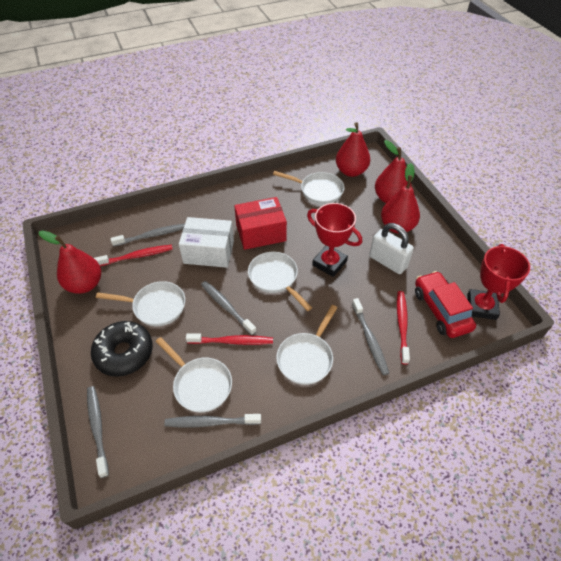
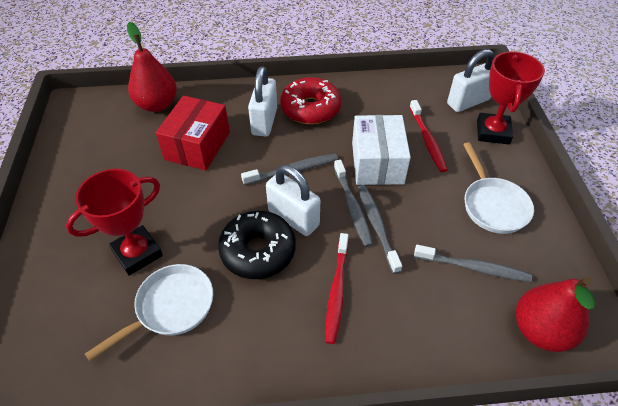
grey toothbrush: 5 -> 4
red car: 1 -> 0
red donut: 0 -> 1
red pear: 4 -> 2
red toothbrush: 3 -> 2
white padlock: 1 -> 3
white pan: 5 -> 2

